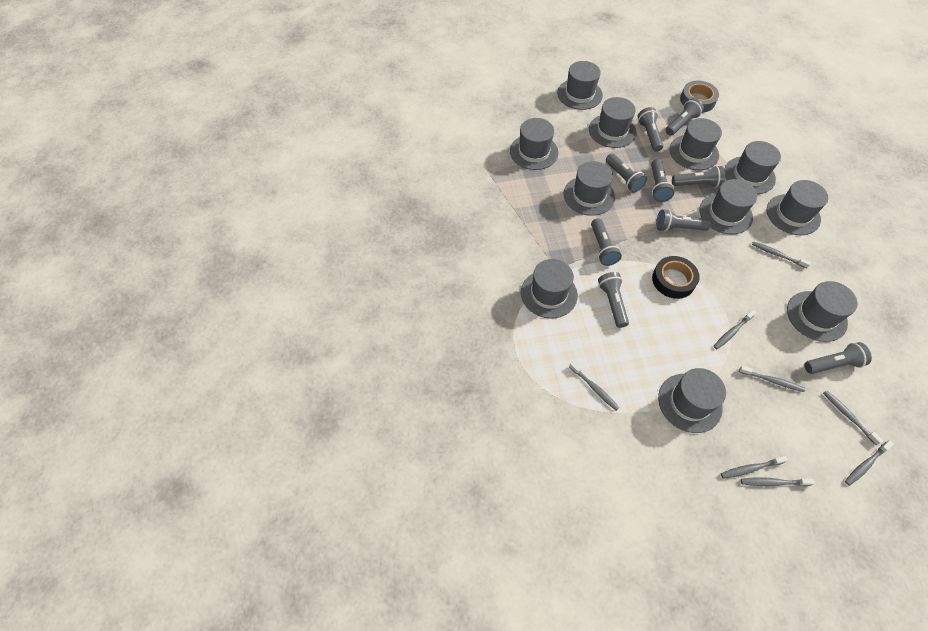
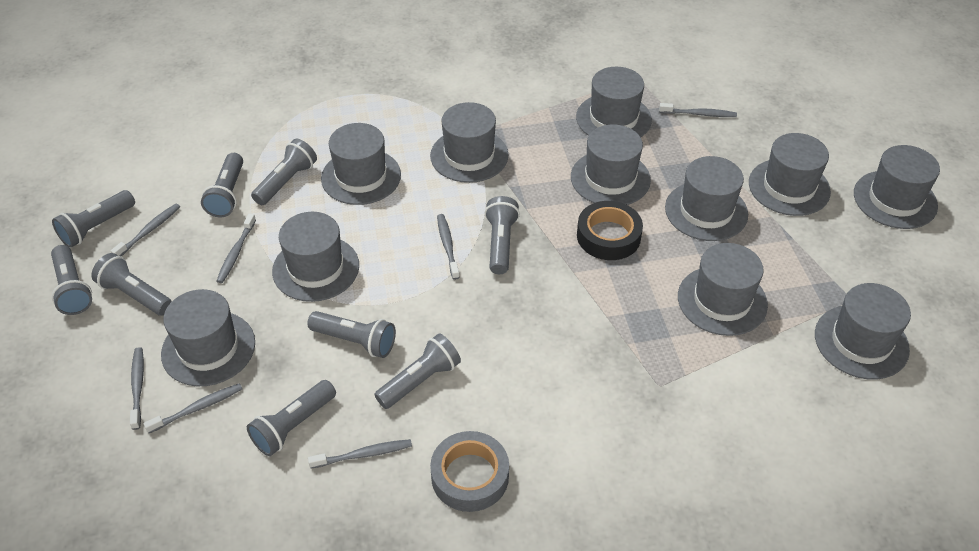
grey toothbrush: 8 -> 7

